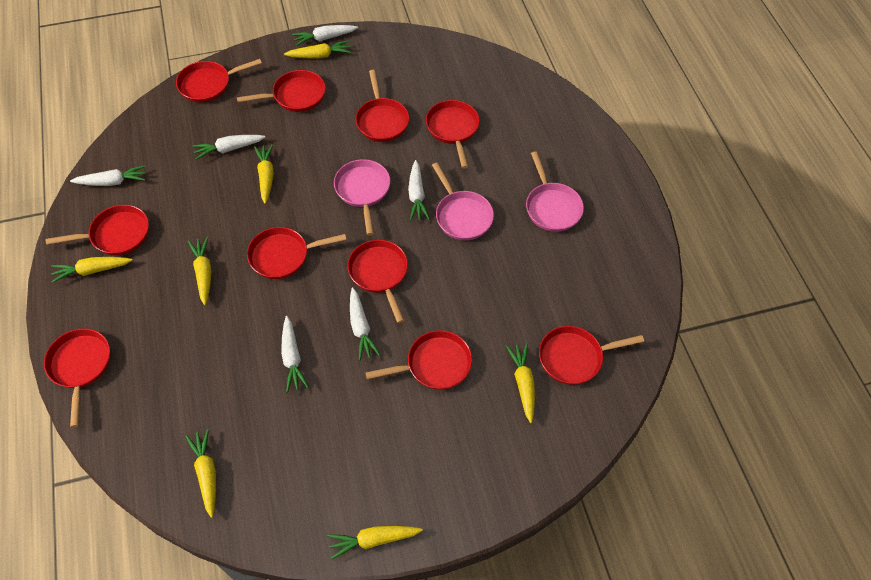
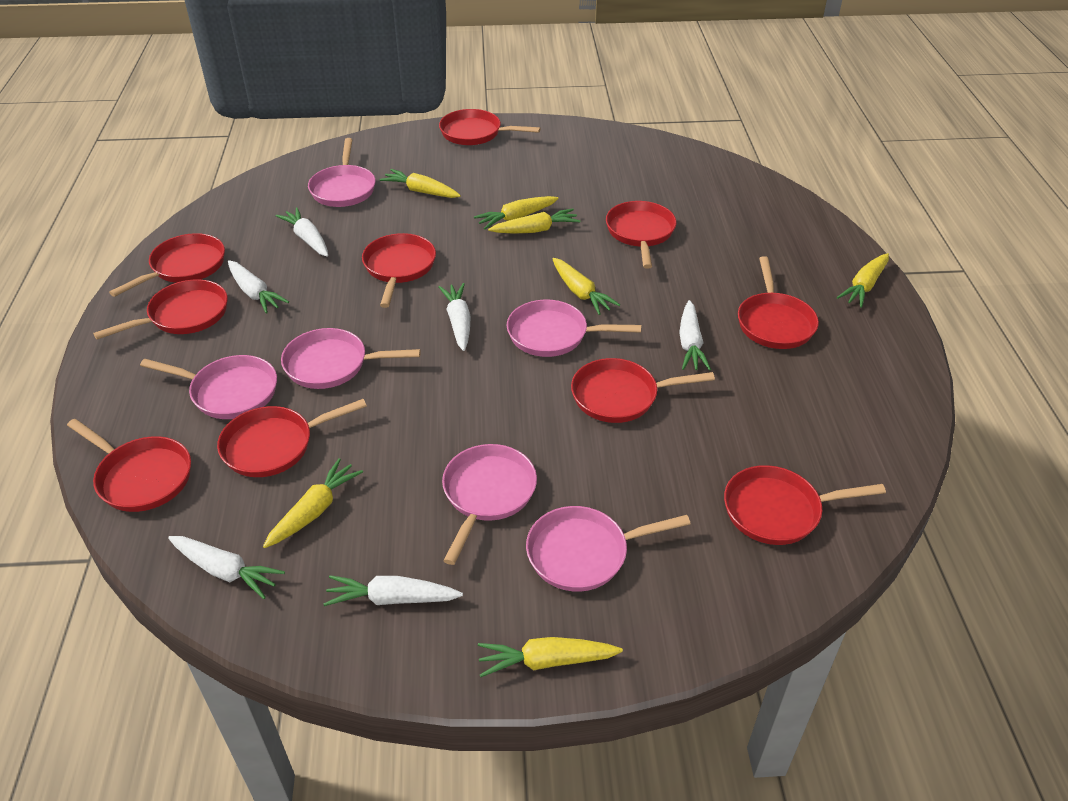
pink pan: 3 -> 6

